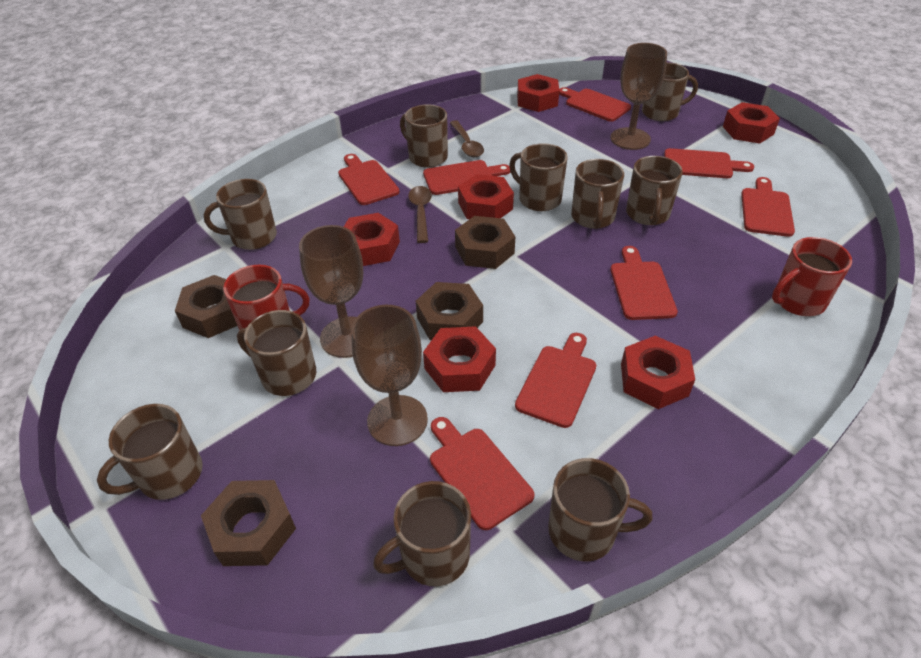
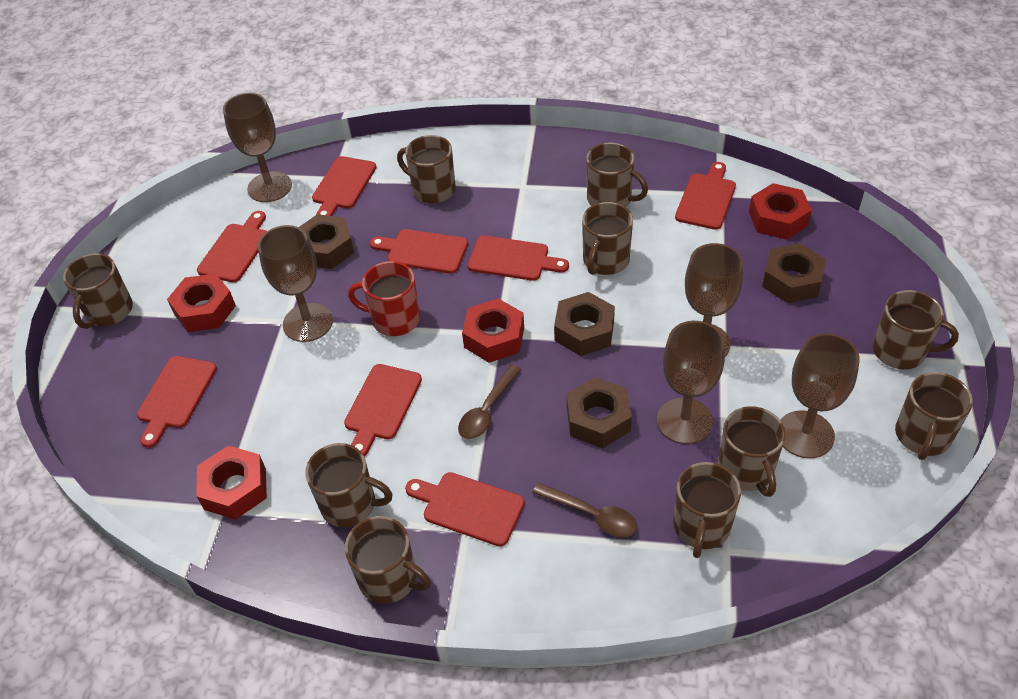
brown goblet: 3 -> 5
red mug: 2 -> 1
red nut: 6 -> 4

